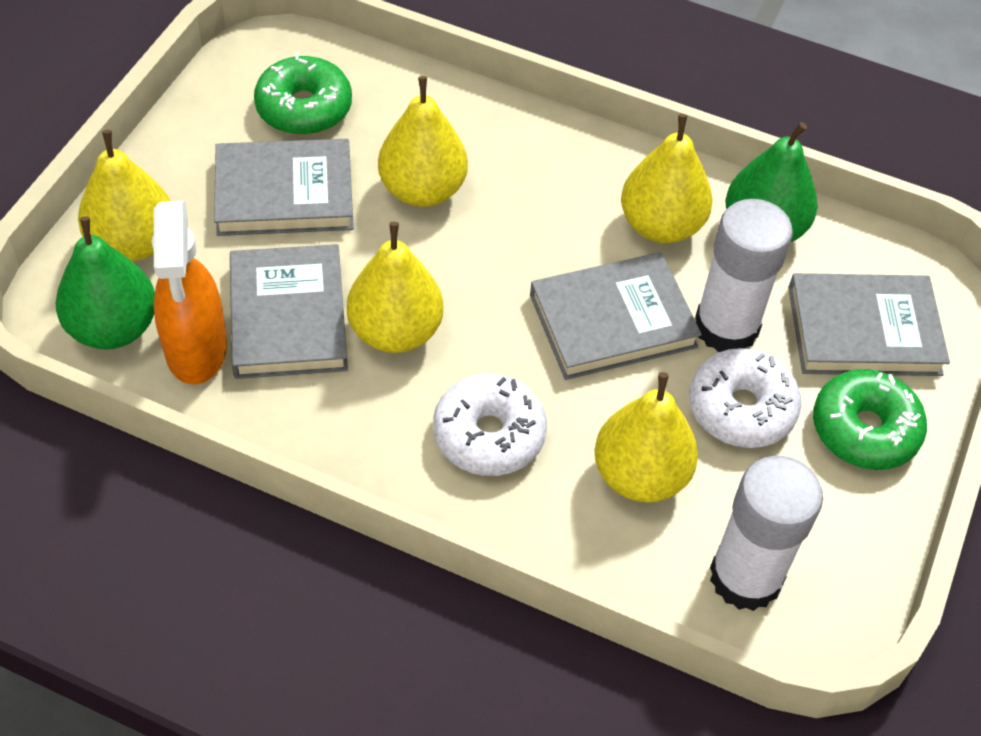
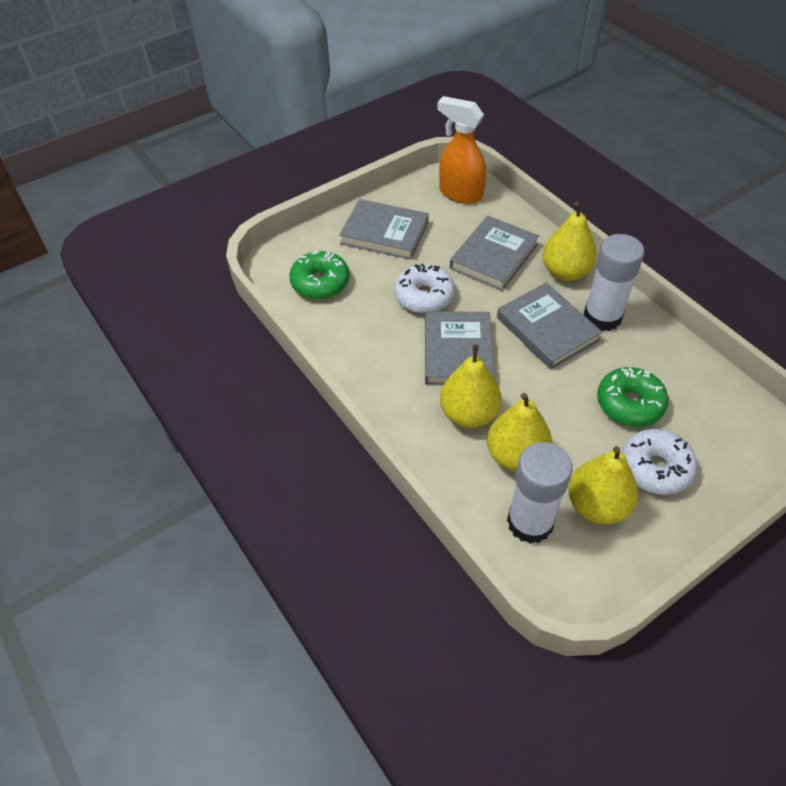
green pear: 2 -> 0
yellow pear: 5 -> 4

